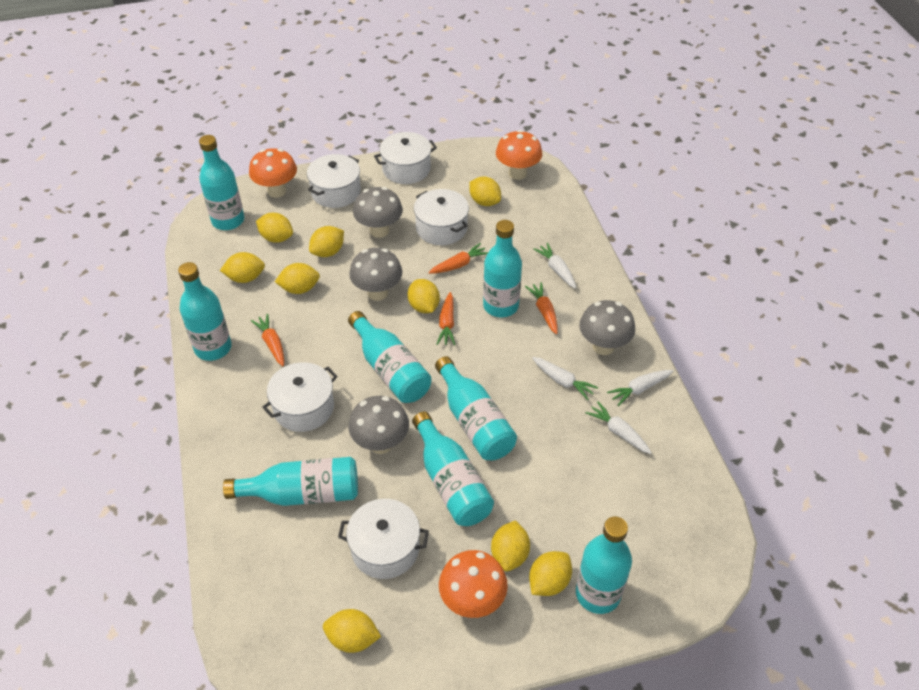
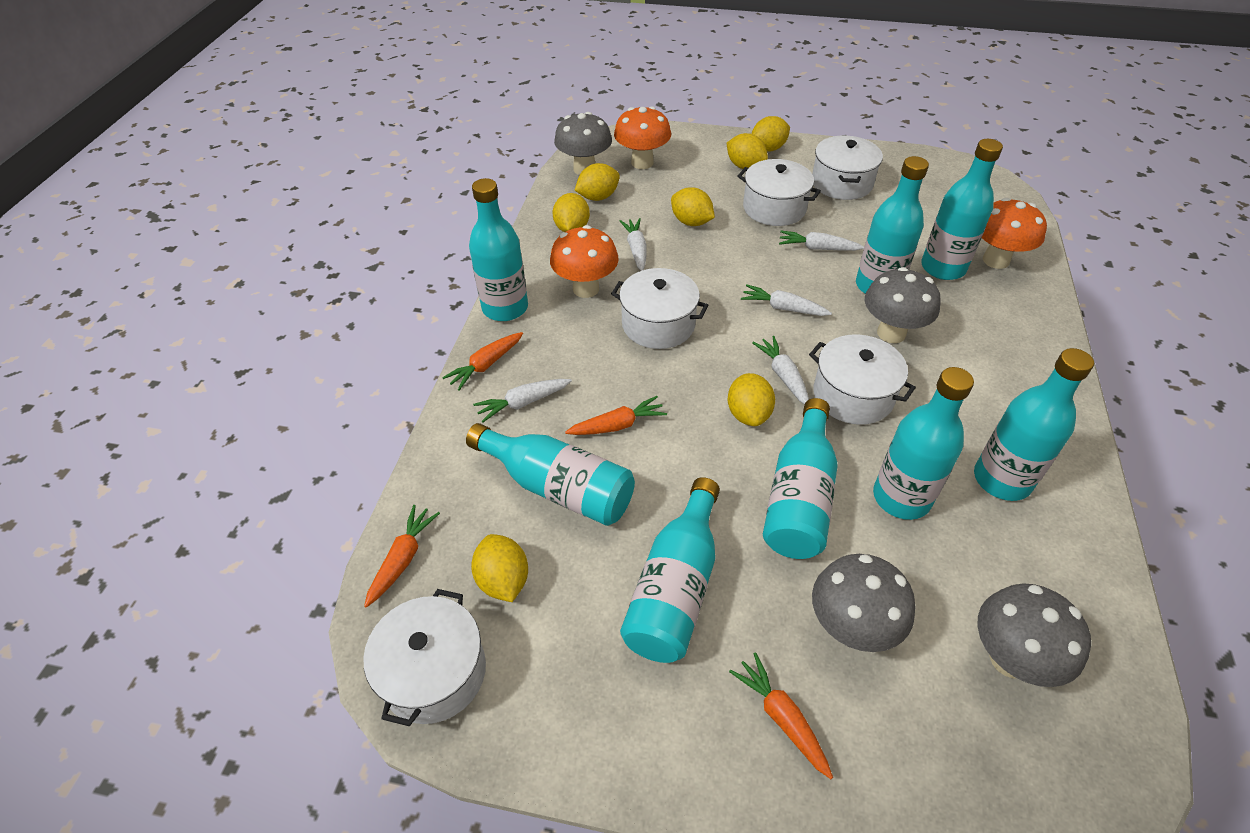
white carrot: 4 -> 5
yellow lemon: 9 -> 7

